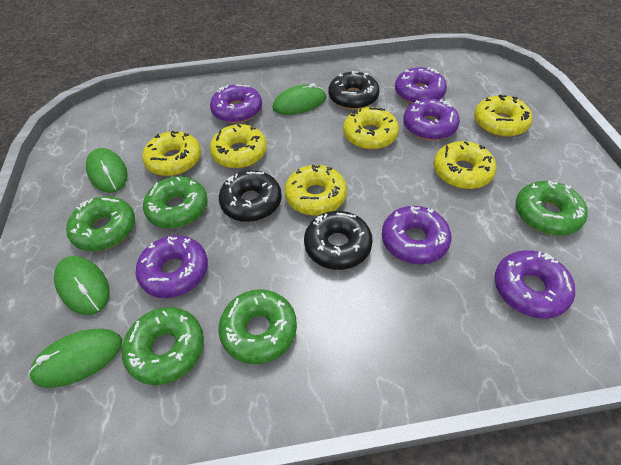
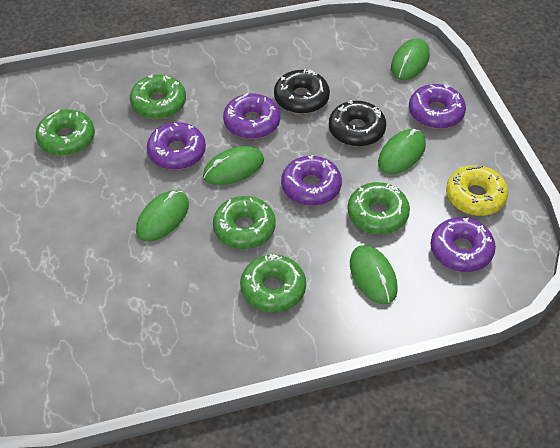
black donut: 3 -> 2
green mouse: 4 -> 5
purple donut: 6 -> 5
yellow donut: 6 -> 1

